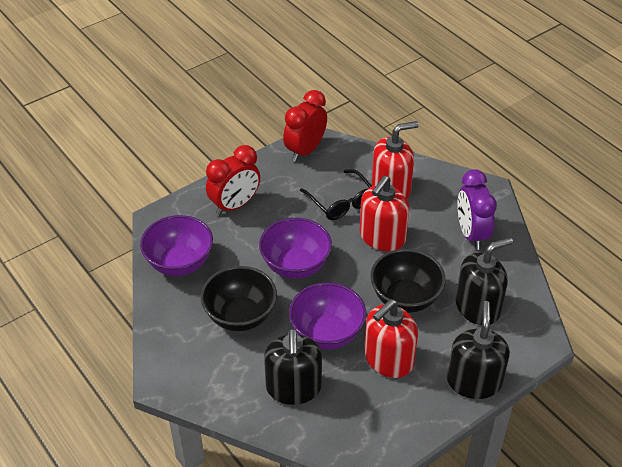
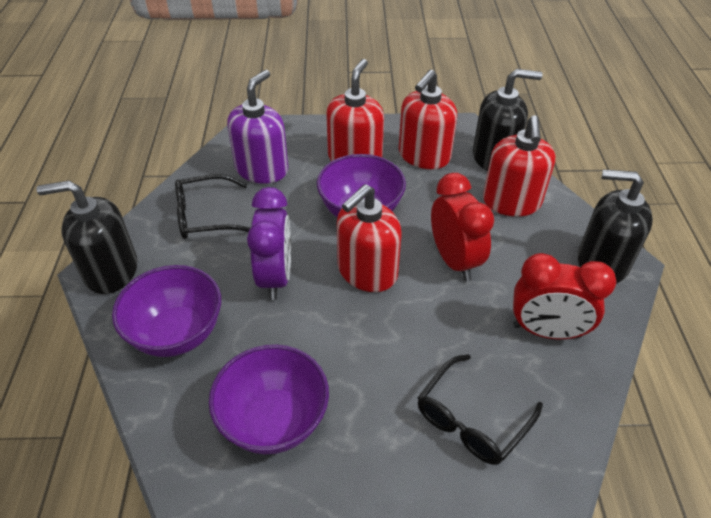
black bowl: 2 -> 0
black glasses: 1 -> 2
purple soap dispenser: 0 -> 1
red soap dispenser: 3 -> 4

